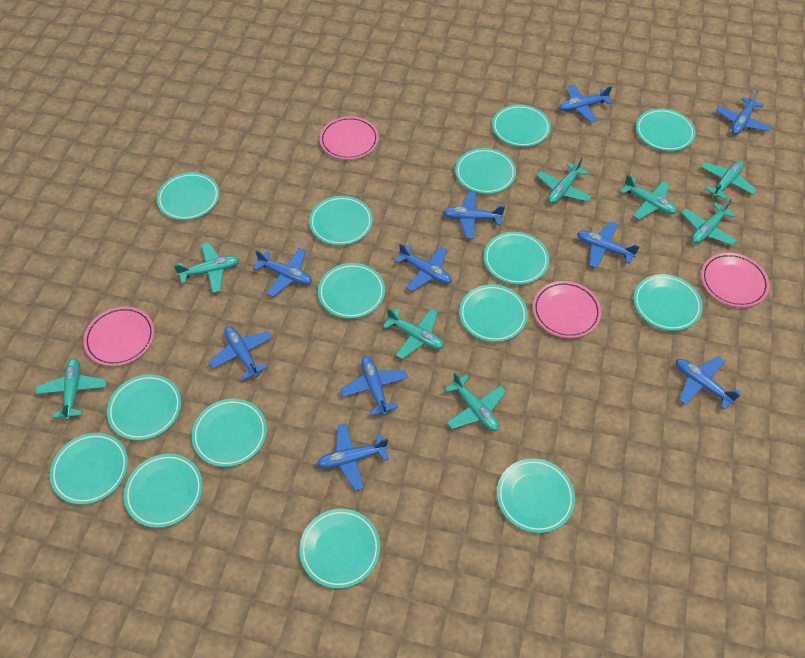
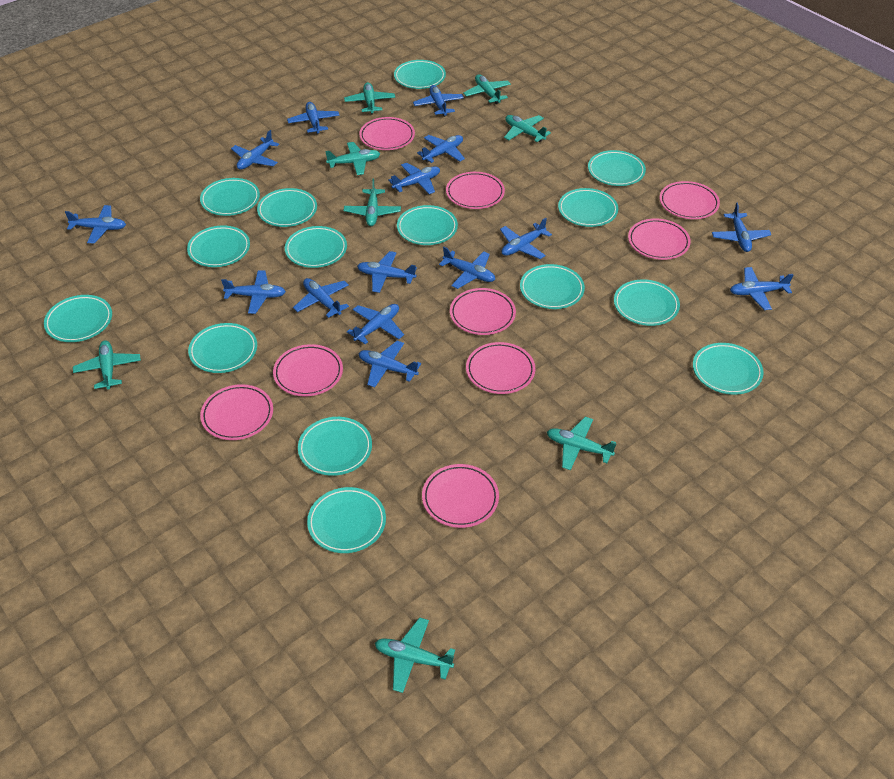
blue plane: 10 -> 15
pink plate: 4 -> 9

